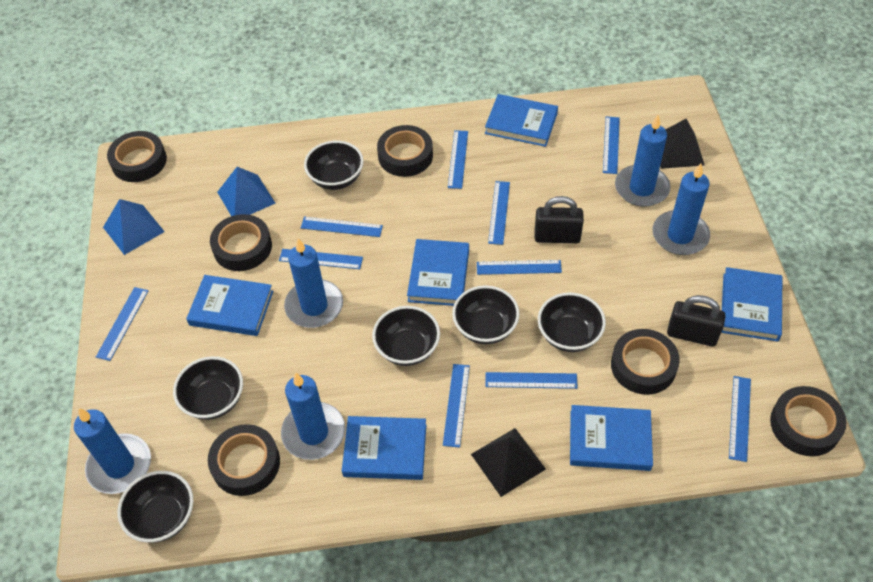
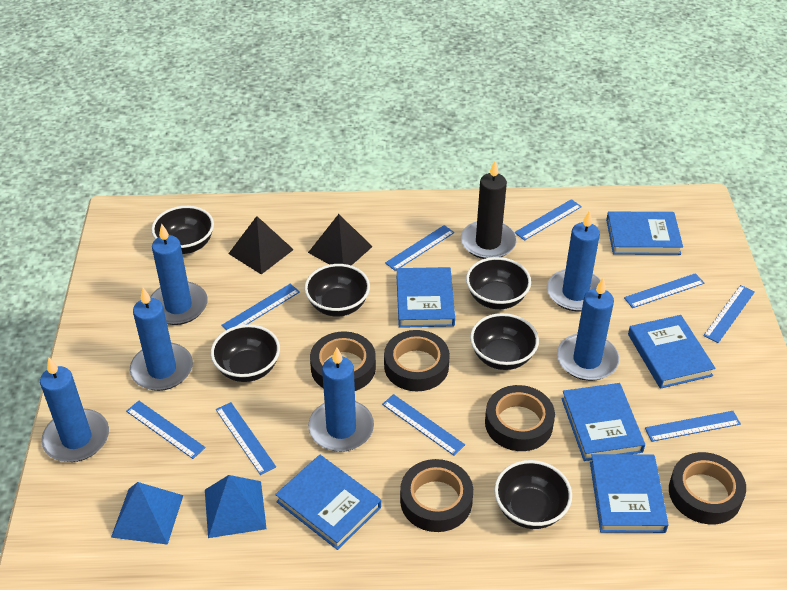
black candle: 0 -> 1
black padlock: 2 -> 0
black tape: 6 -> 5
blue candle: 5 -> 6
blue ruler: 10 -> 9

